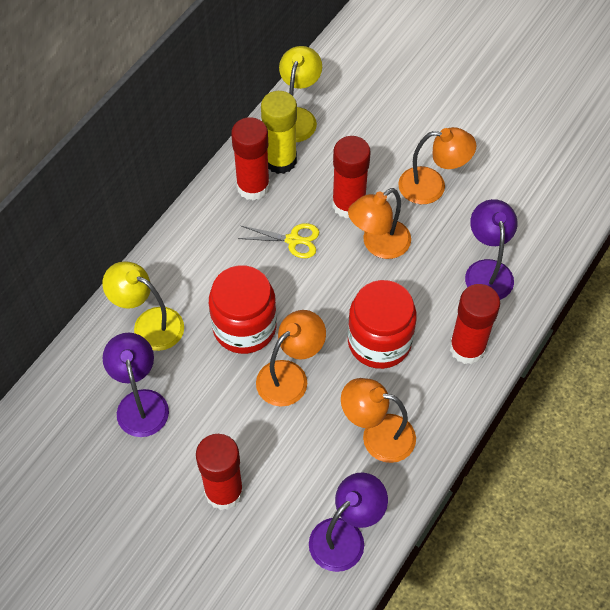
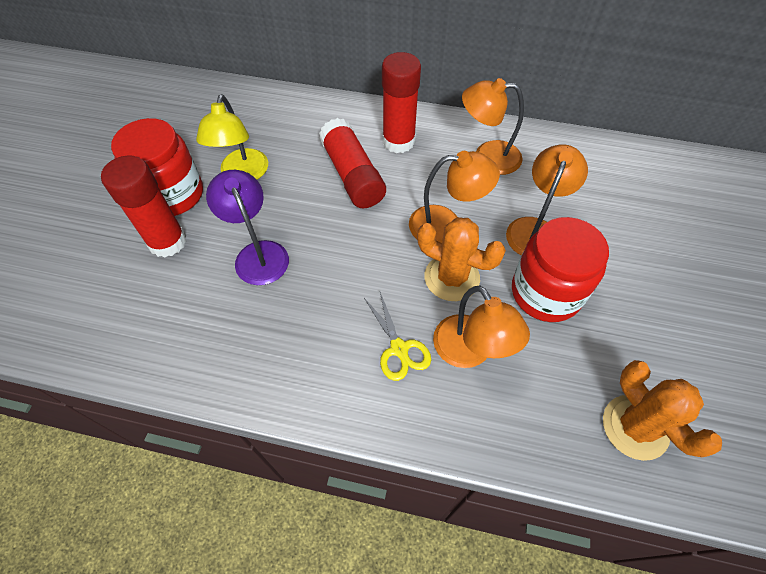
orange cactus: 0 -> 2
purple lamp: 3 -> 1
red glue stick: 4 -> 3
yellow glue stick: 1 -> 0
yellow lamp: 2 -> 1

